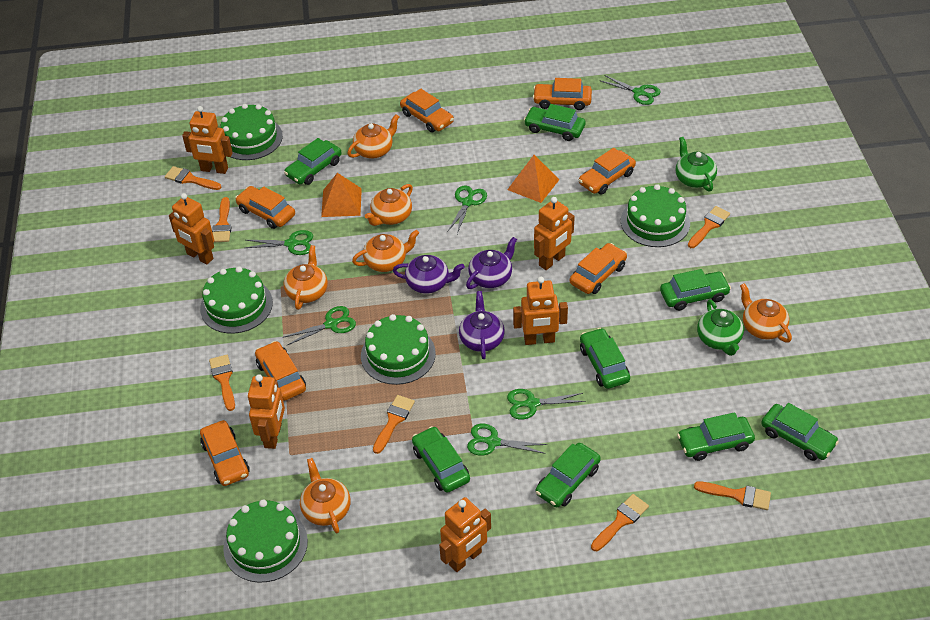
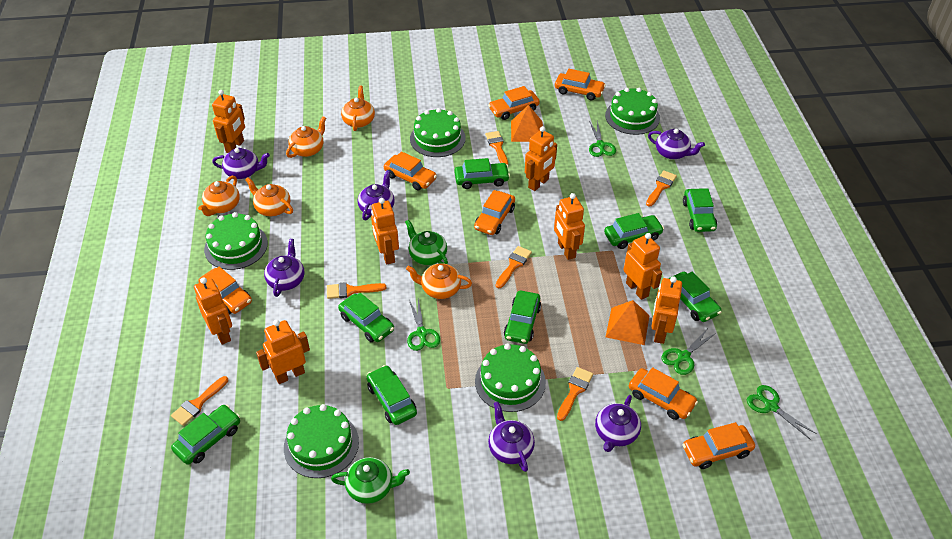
green scissors: 6 -> 4
orange brush: 7 -> 6
orange robot: 6 -> 8
orange teapot: 6 -> 5
purple teapot: 3 -> 6

